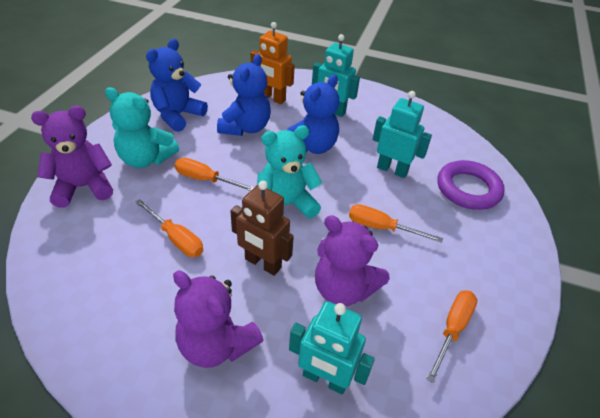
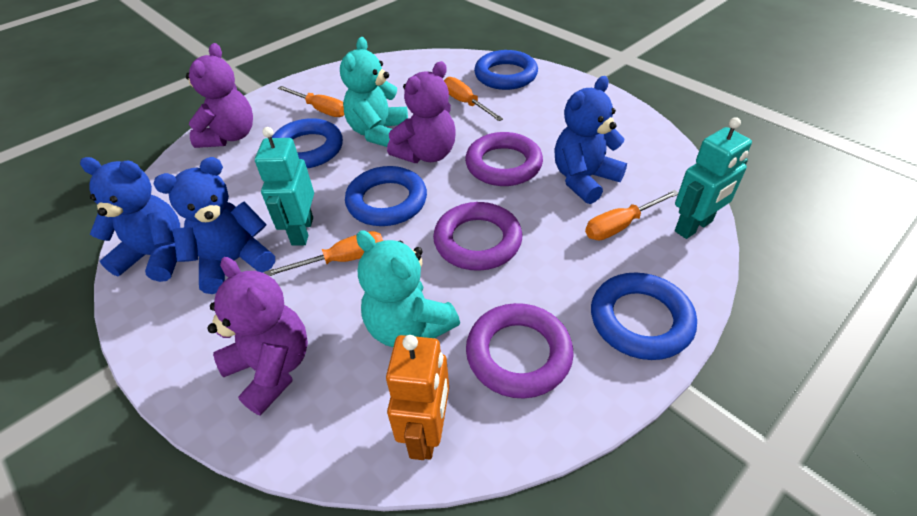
blue ring: 0 -> 4
brown robot: 1 -> 0
purple ring: 1 -> 3
turquoise robot: 3 -> 2

